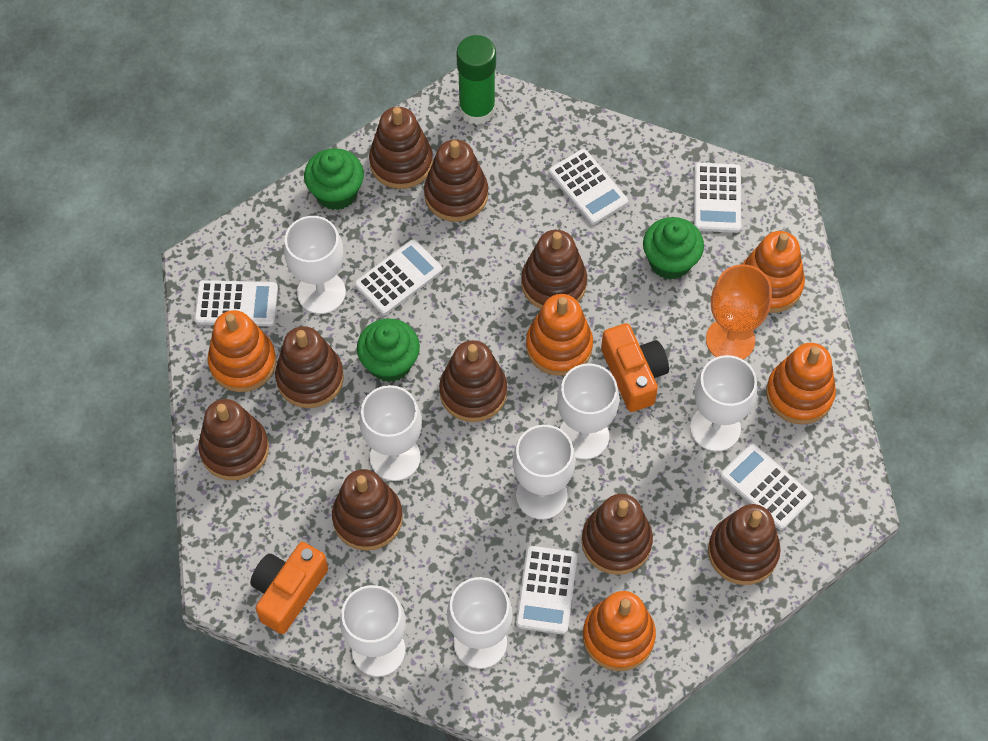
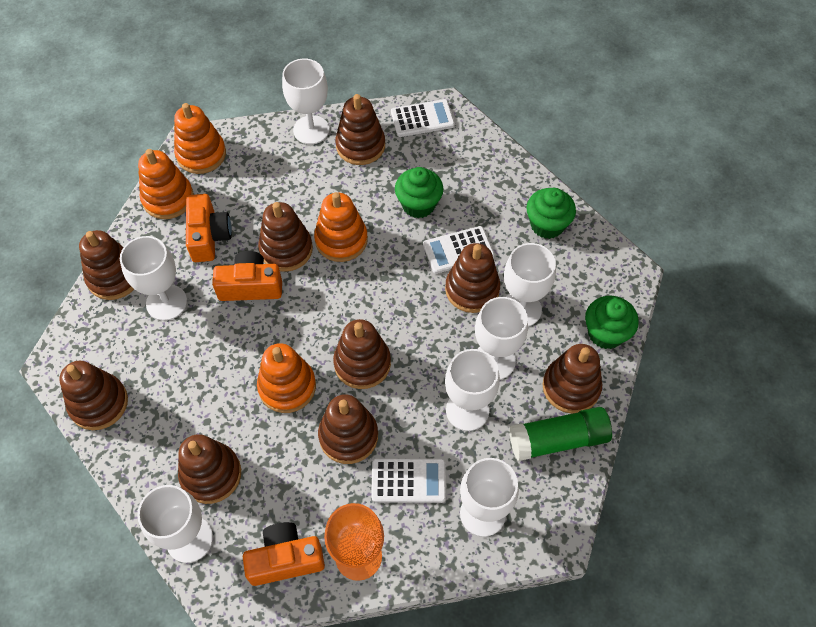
orange camera: 2 -> 3
orange stacking toy: 5 -> 4
white calculator: 6 -> 3

